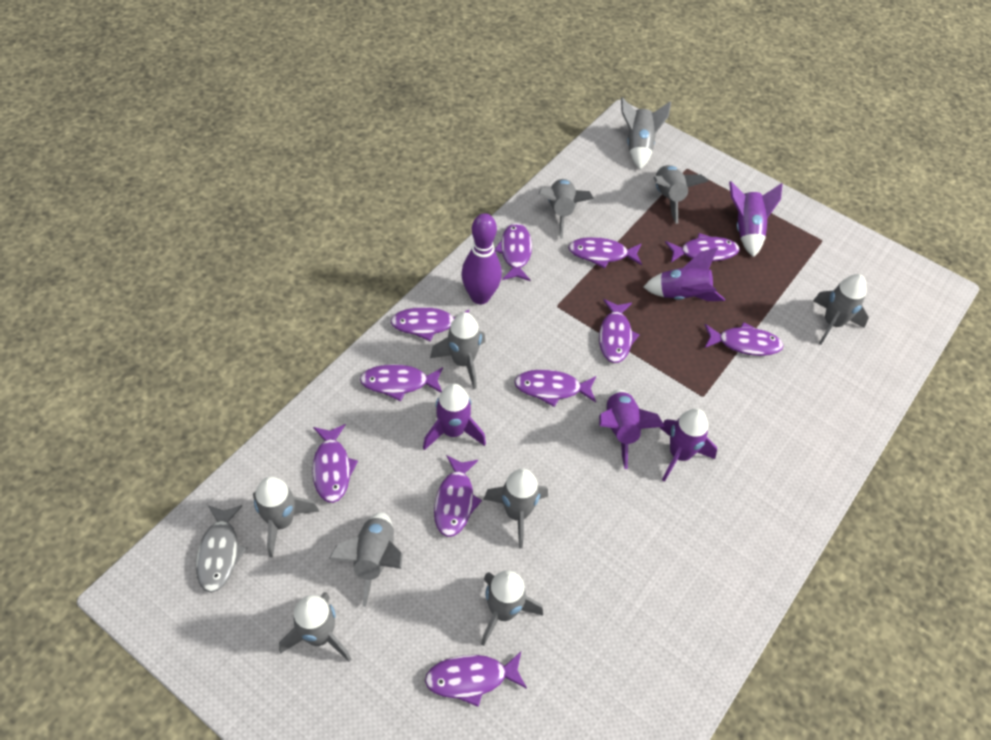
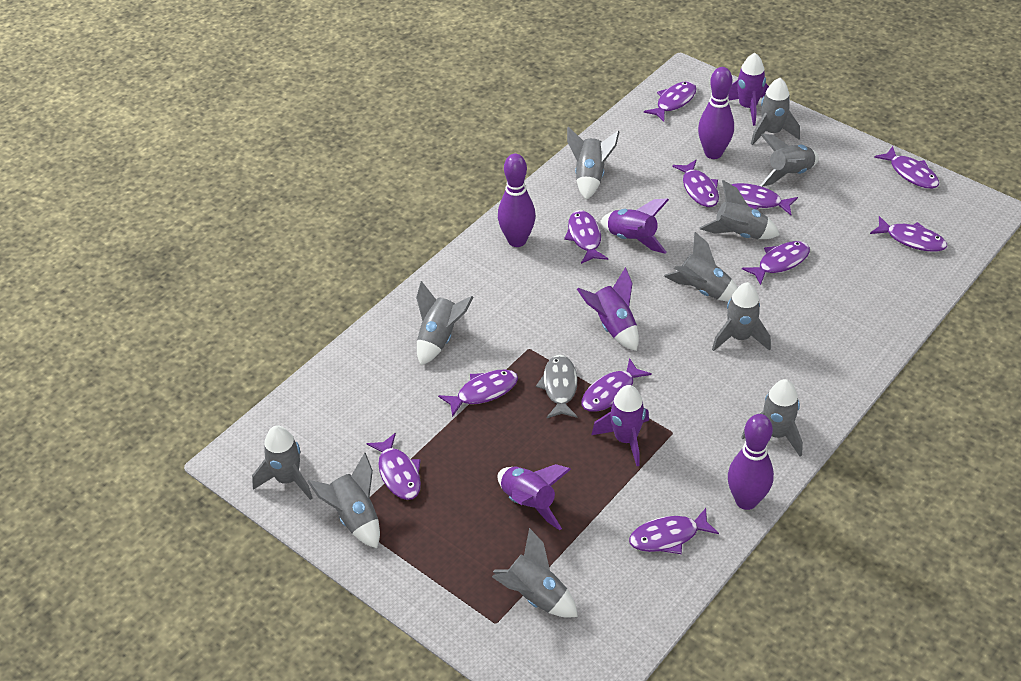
grey rocket: 10 -> 11
purple bowling pin: 1 -> 3

